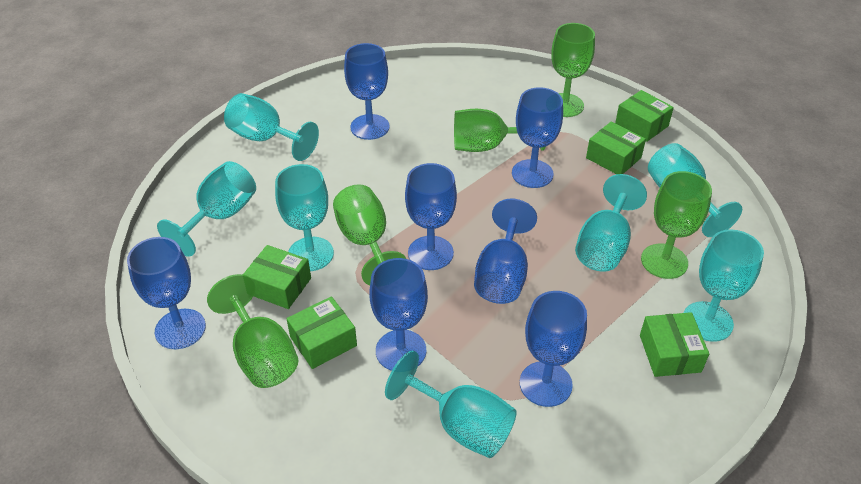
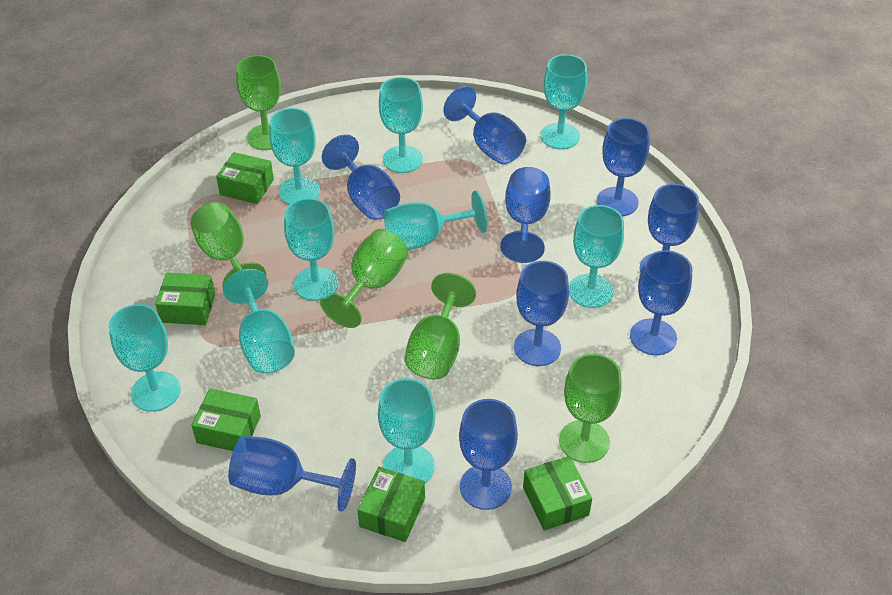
blue goblet: 7 -> 9
turquoise goblet: 7 -> 9

